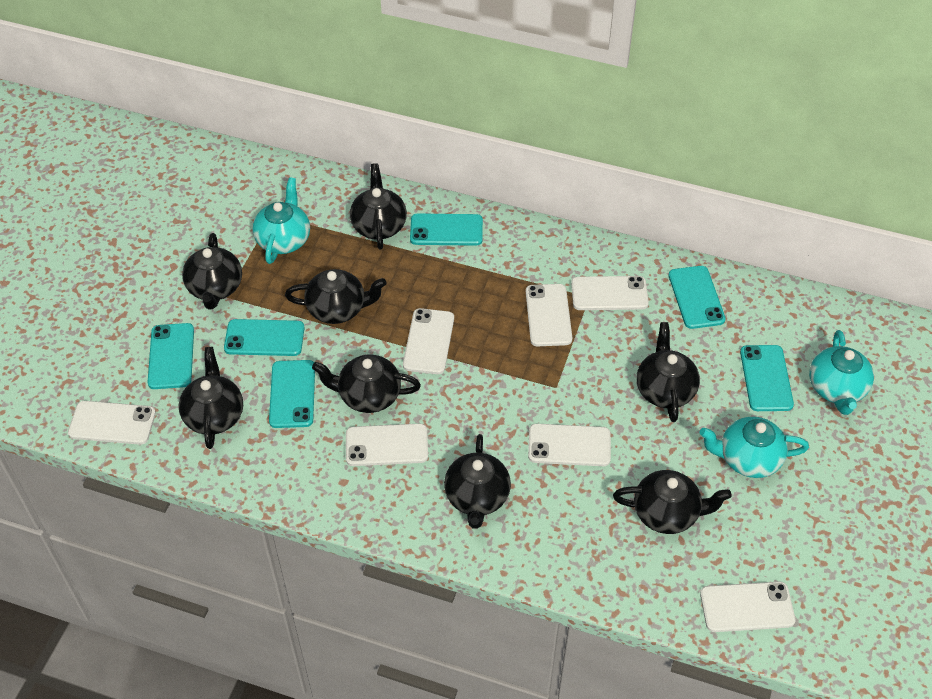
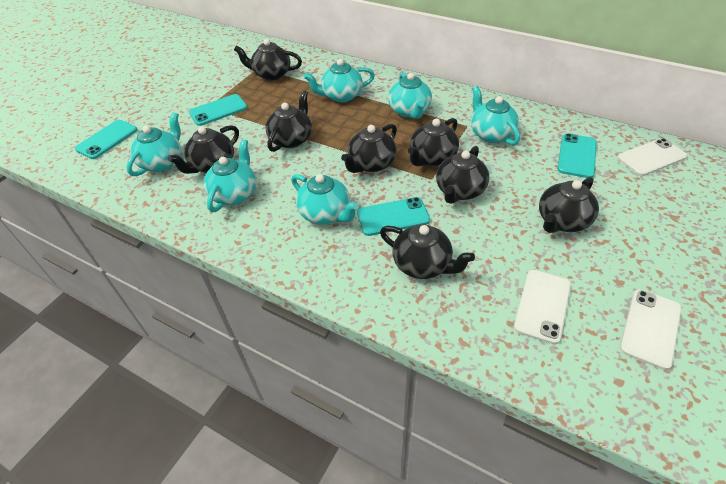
turquoise phone: 6 -> 4
turquoise teapot: 3 -> 6
white phone: 7 -> 3

